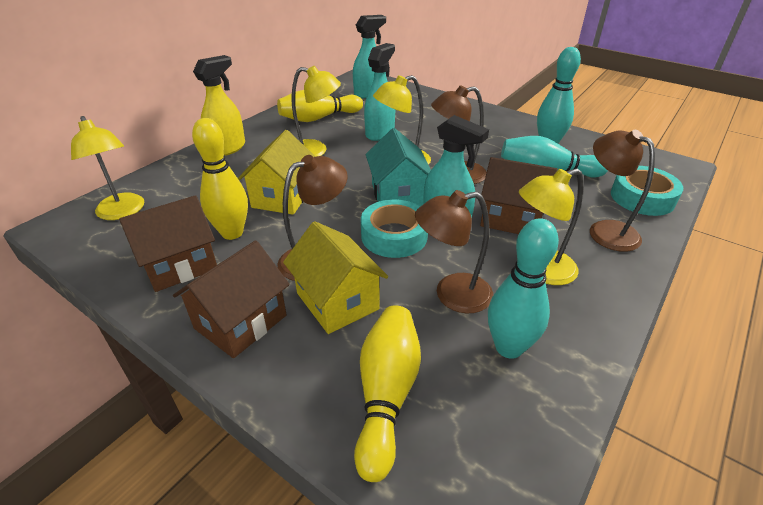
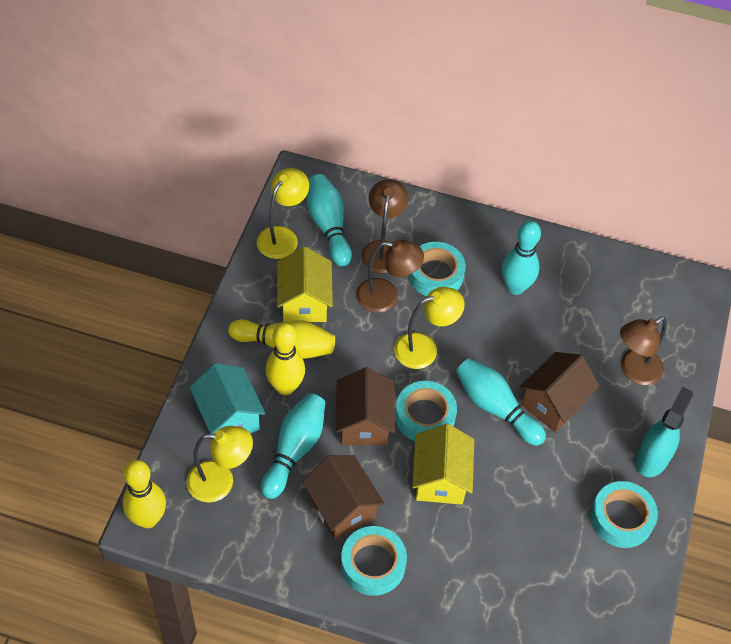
brown lamp: 4 -> 3
turquoise bowling pin: 3 -> 4
turquoise spray bottle: 3 -> 1
turquoise tape: 2 -> 4
yellow lamp: 4 -> 3
yellow spray bottle: 1 -> 0

